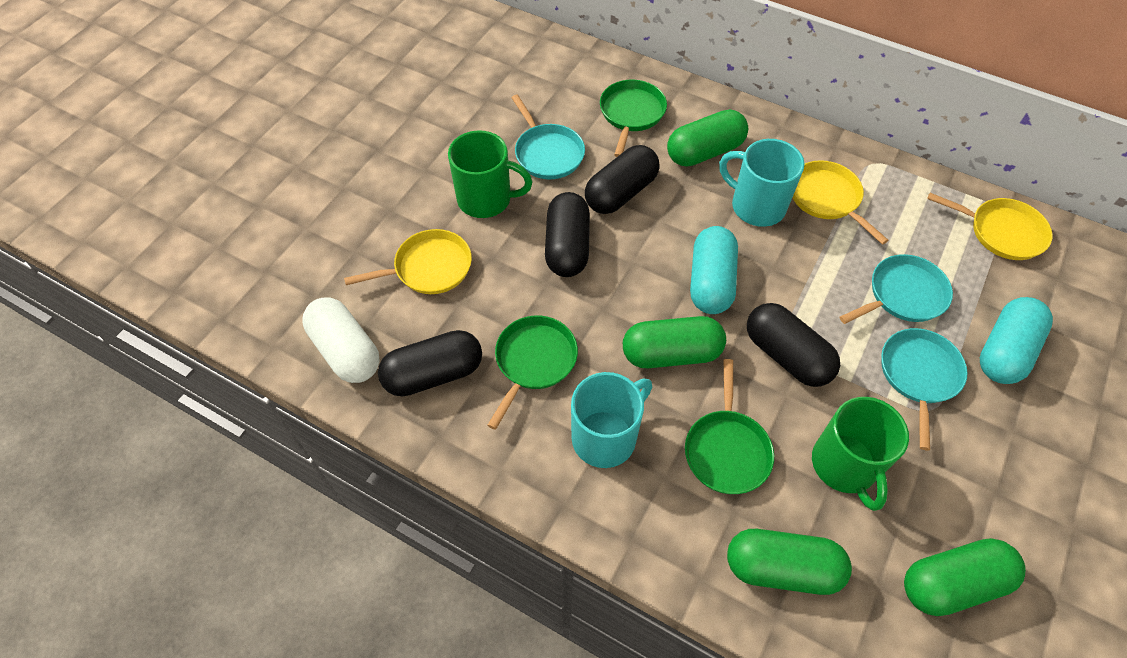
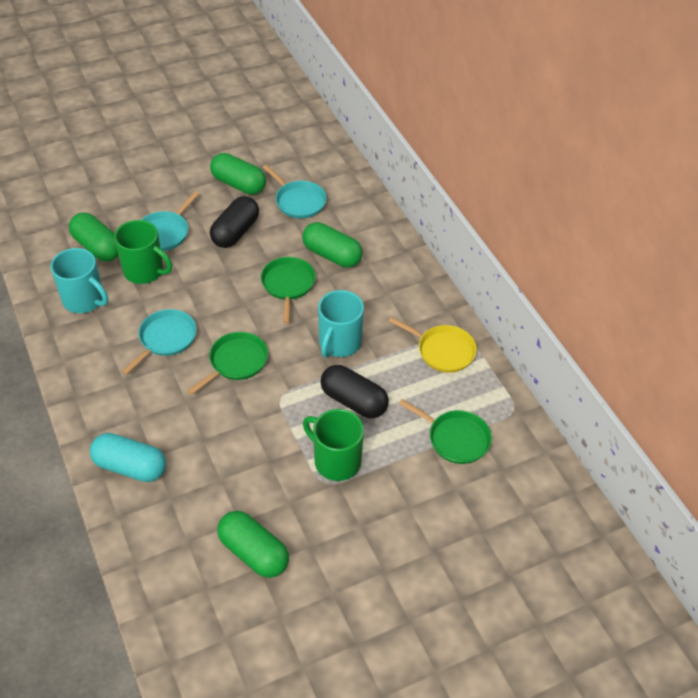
black capsule: 4 -> 2
turquoise capsule: 2 -> 1
white capsule: 1 -> 0
yellow pan: 3 -> 1

